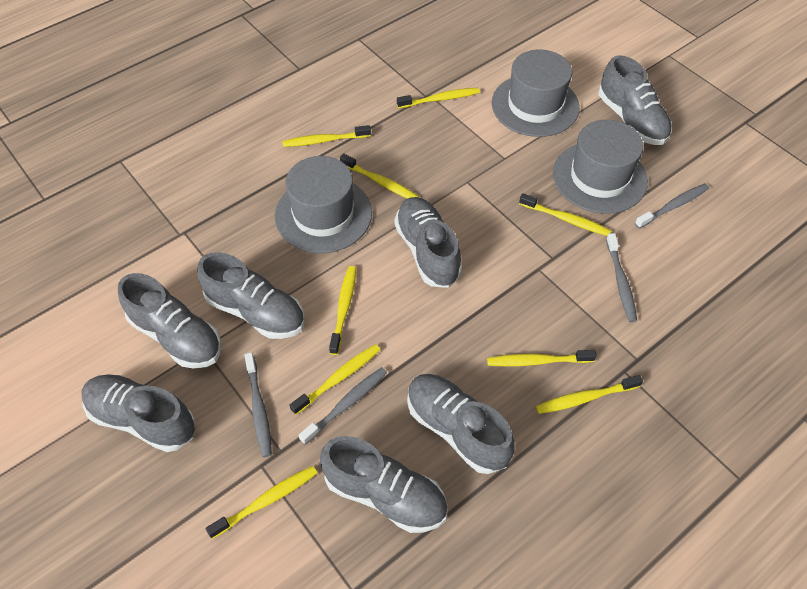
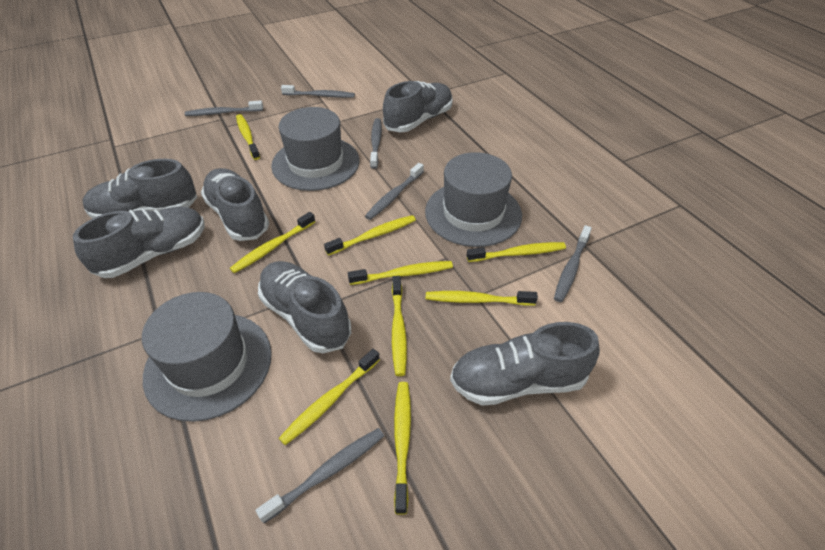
grey shoe: 7 -> 6
grey toothbrush: 4 -> 6

